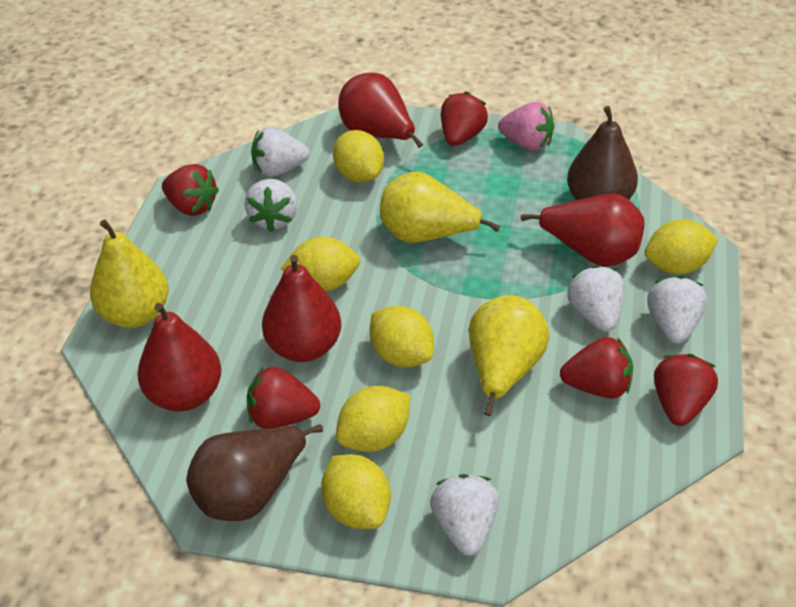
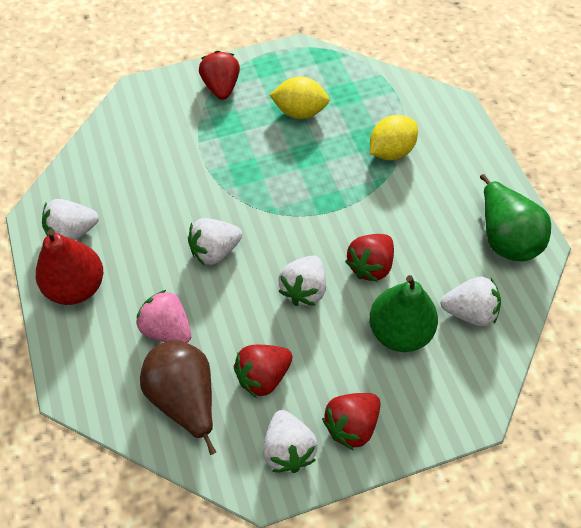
brown pear: 2 -> 1
green pear: 0 -> 2
red pear: 4 -> 1
red strawberry: 5 -> 4
yellow lemon: 6 -> 2
yellow pear: 3 -> 0

